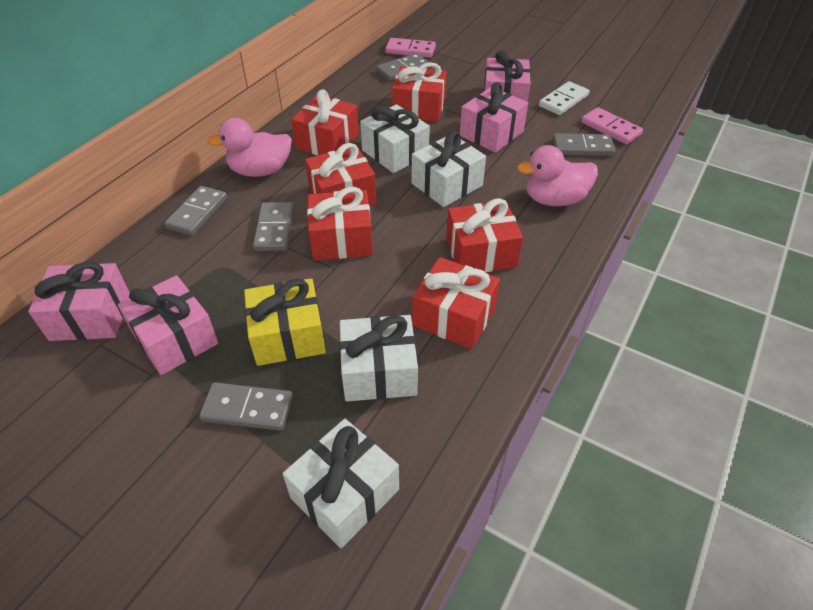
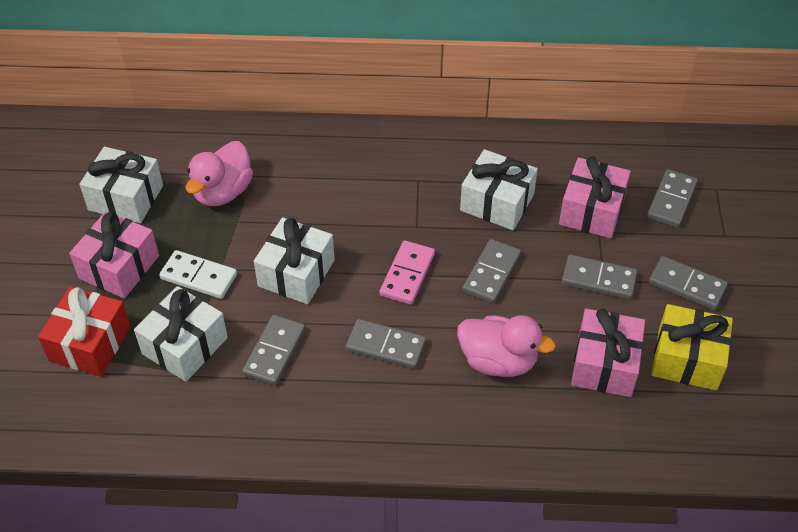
grey domino: 5 -> 6
pink domino: 2 -> 1
pink gift: 4 -> 3
red gift: 6 -> 1

